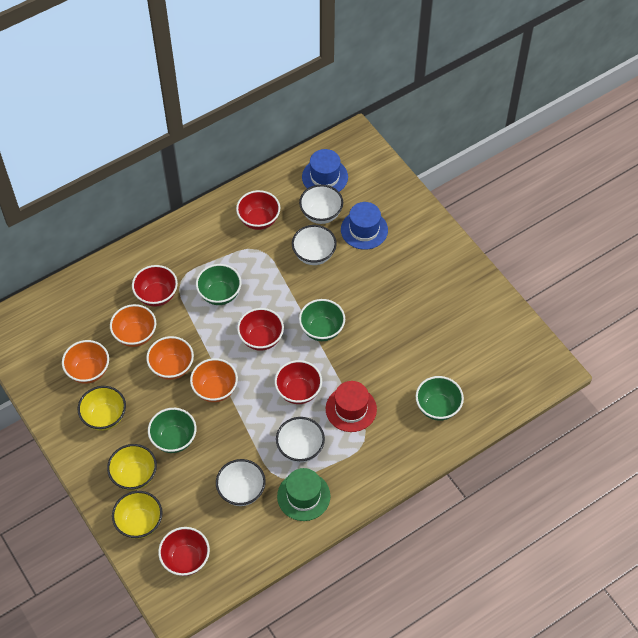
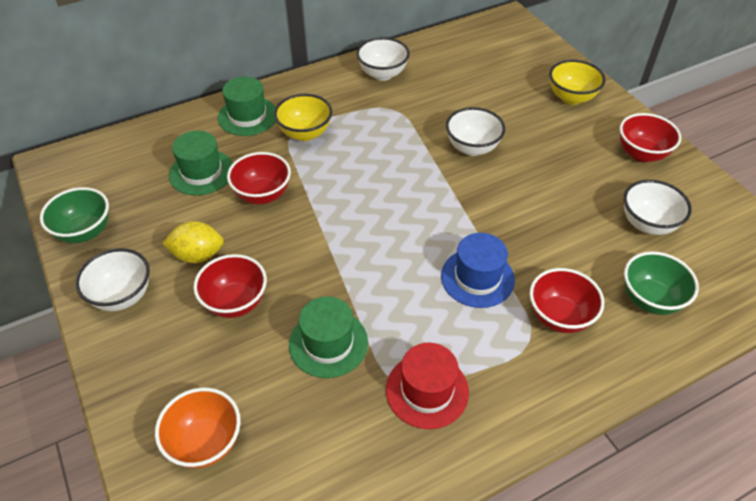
blue hat: 2 -> 1
green bowl: 4 -> 2
green hat: 1 -> 3
orange bowl: 4 -> 1
red bowl: 5 -> 4
yellow bowl: 3 -> 2
yellow lemon: 0 -> 1

